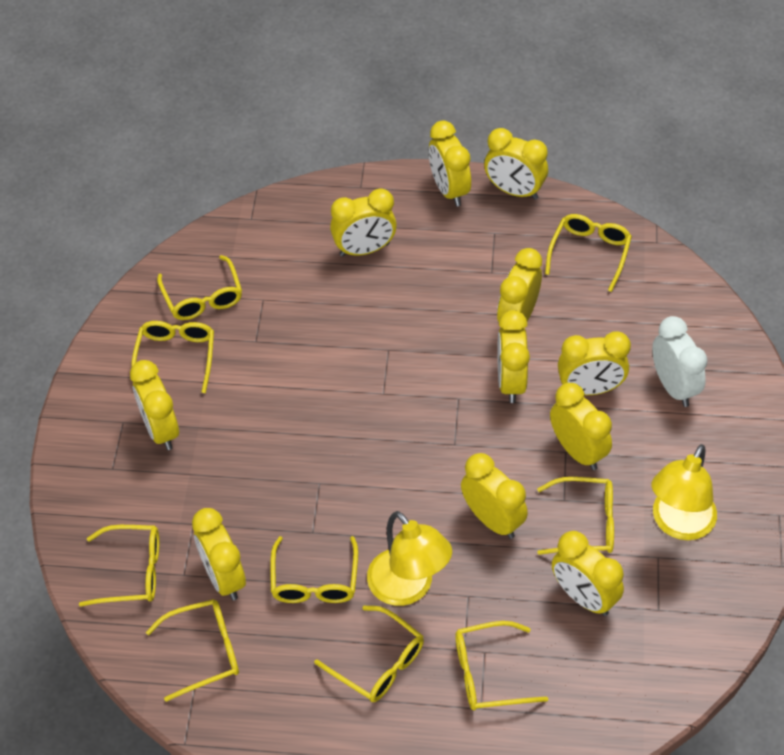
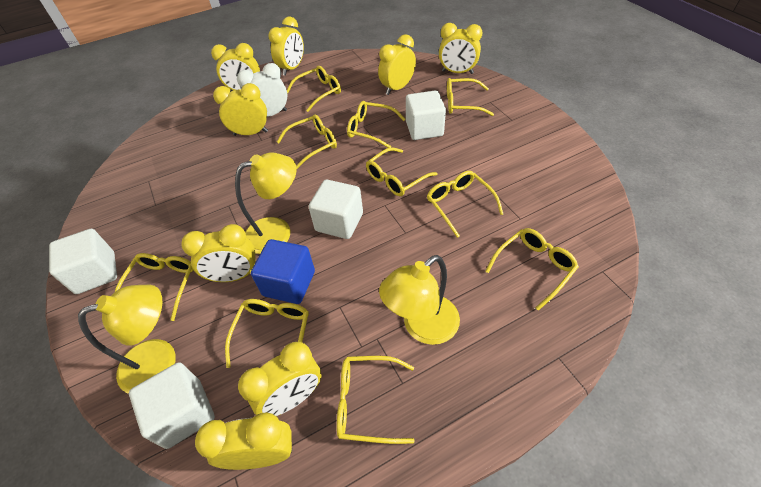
blue cube: 0 -> 1
white cube: 0 -> 4
yellow clock: 11 -> 8
yellow glasses: 9 -> 10
yellow lamp: 2 -> 3

